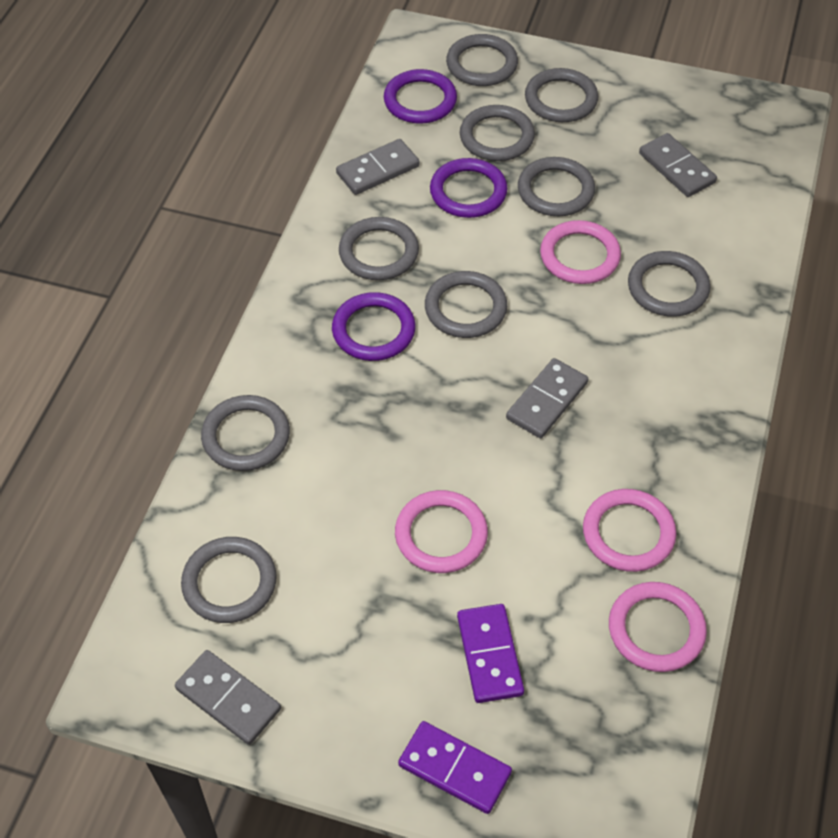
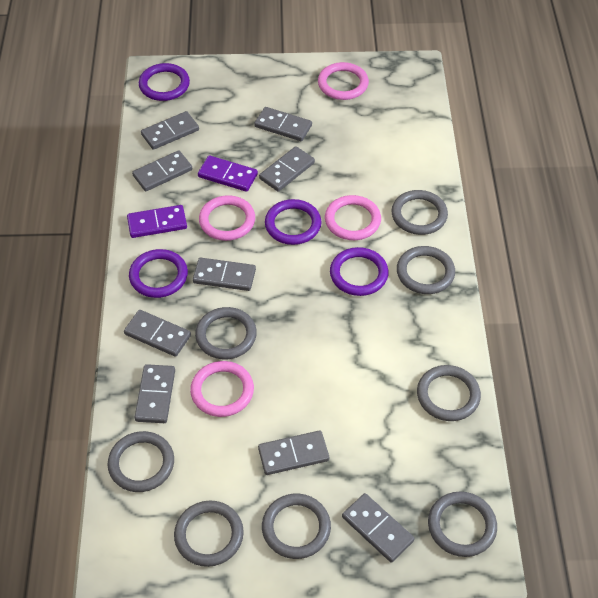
grey domino: 4 -> 9
grey ring: 9 -> 8
purple ring: 3 -> 4

